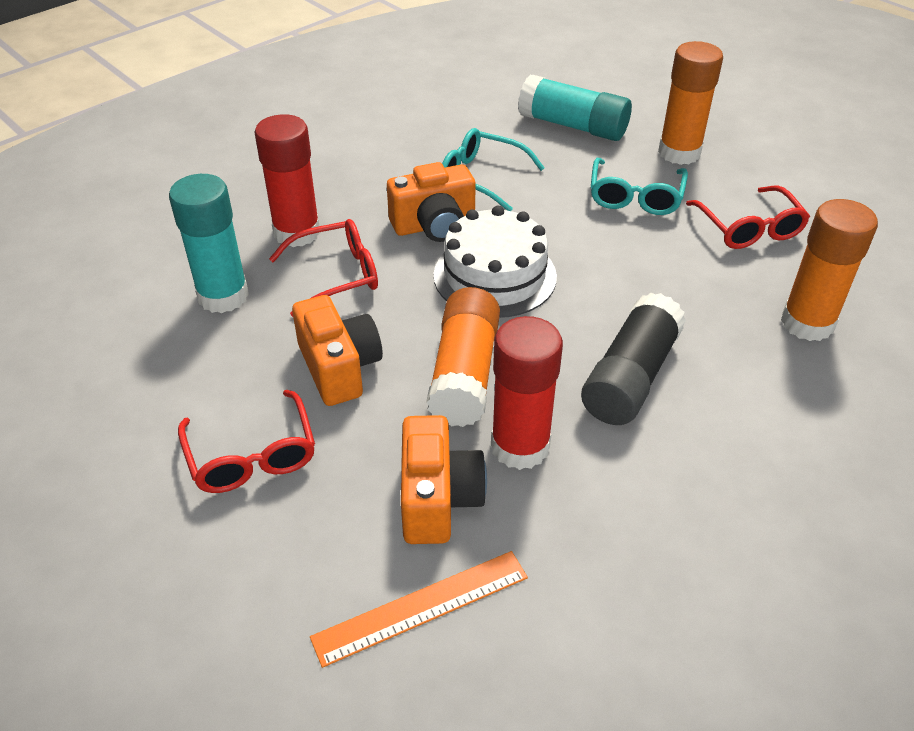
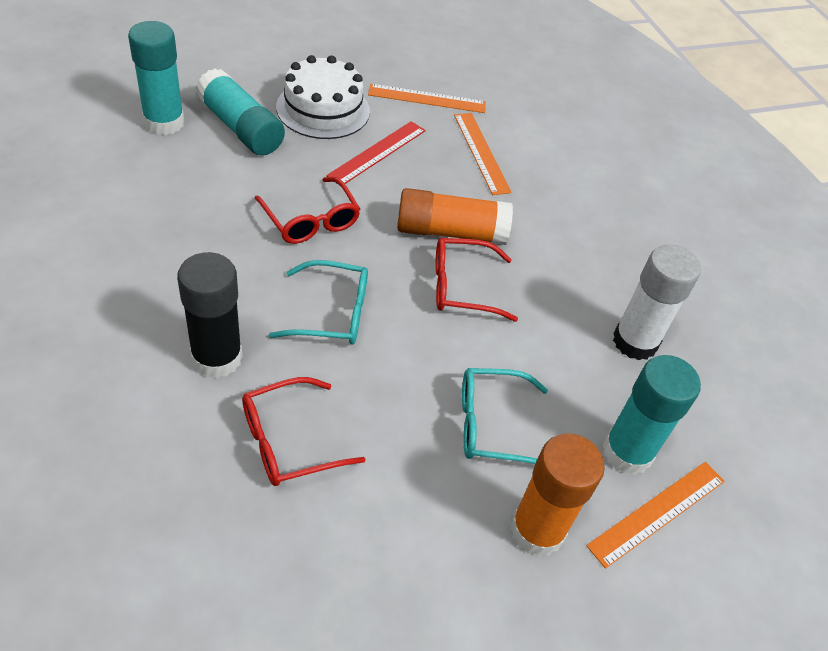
orange camera: 3 -> 0
orange glue stick: 3 -> 2
orange ruler: 1 -> 3
red glue stick: 2 -> 0
red ruler: 0 -> 1
turquoise glue stick: 2 -> 3
white glue stick: 0 -> 1

